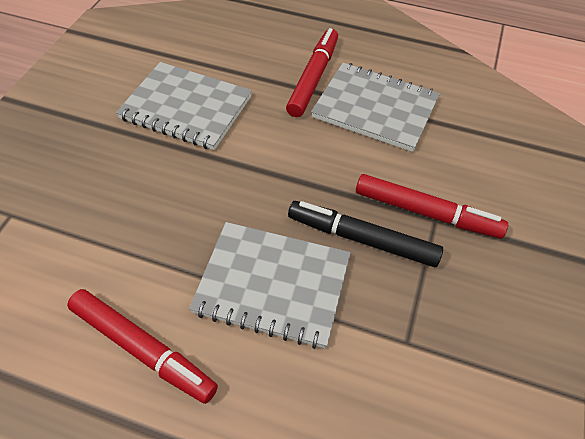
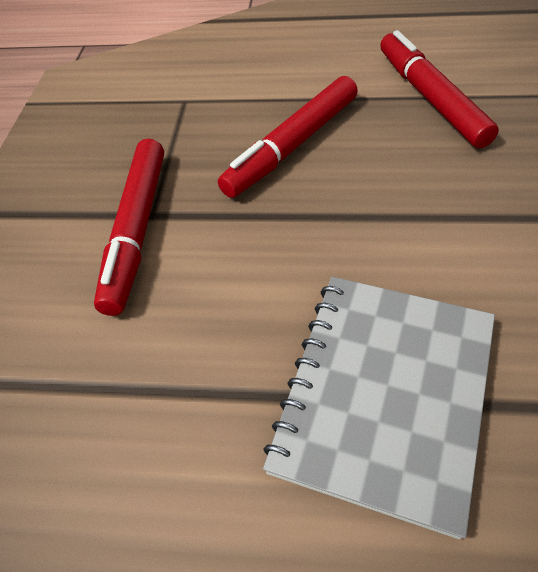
black marker: 1 -> 0
grey notebook: 3 -> 1

